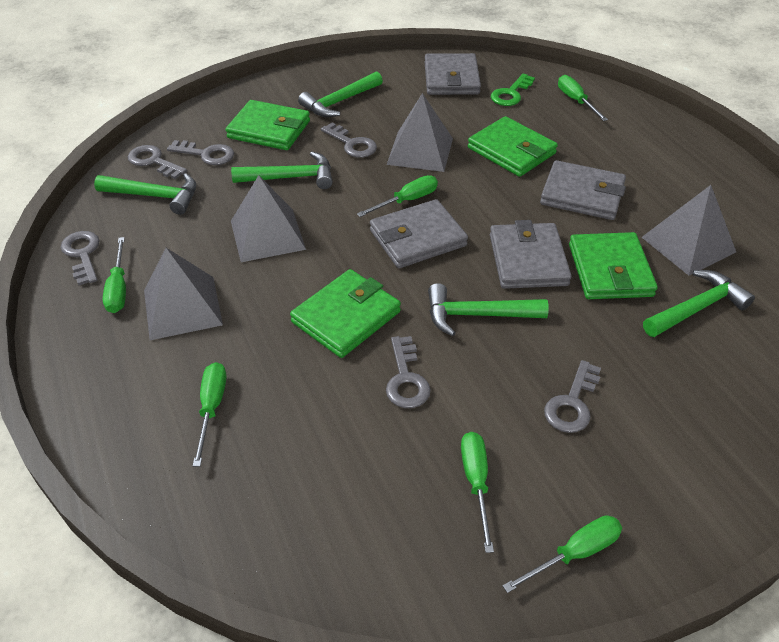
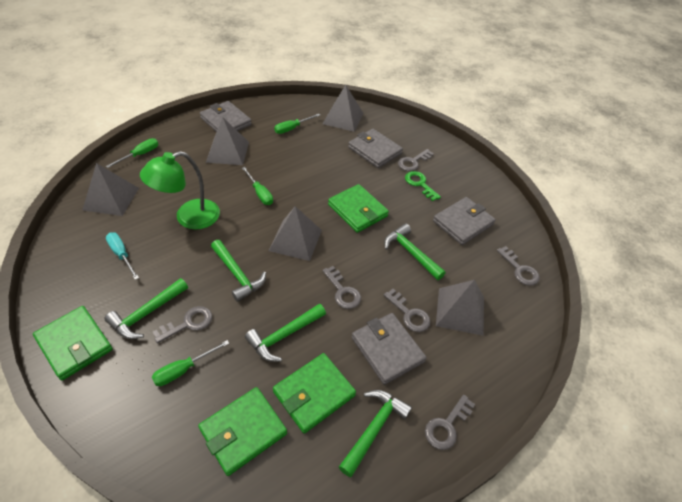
green lamp: 0 -> 1
green screwdriver: 6 -> 4
grey pyramid: 4 -> 5
turquoise screwdriver: 0 -> 1

